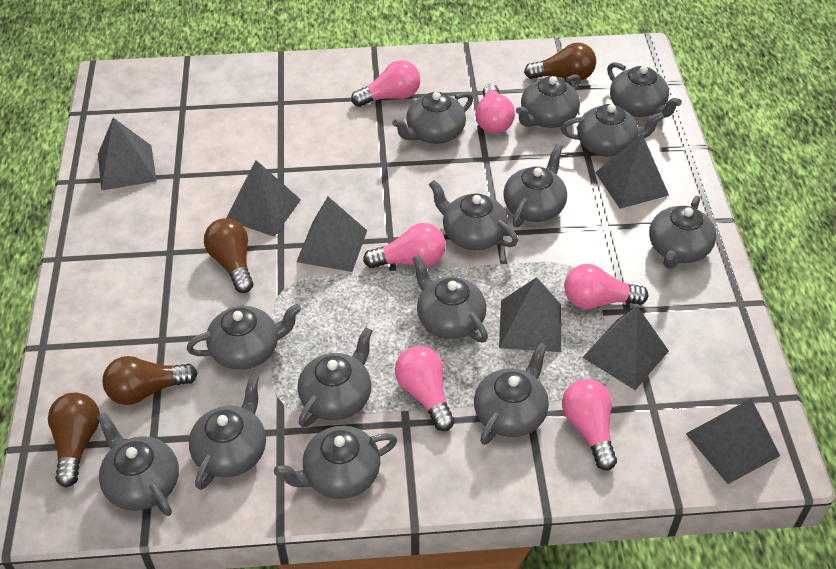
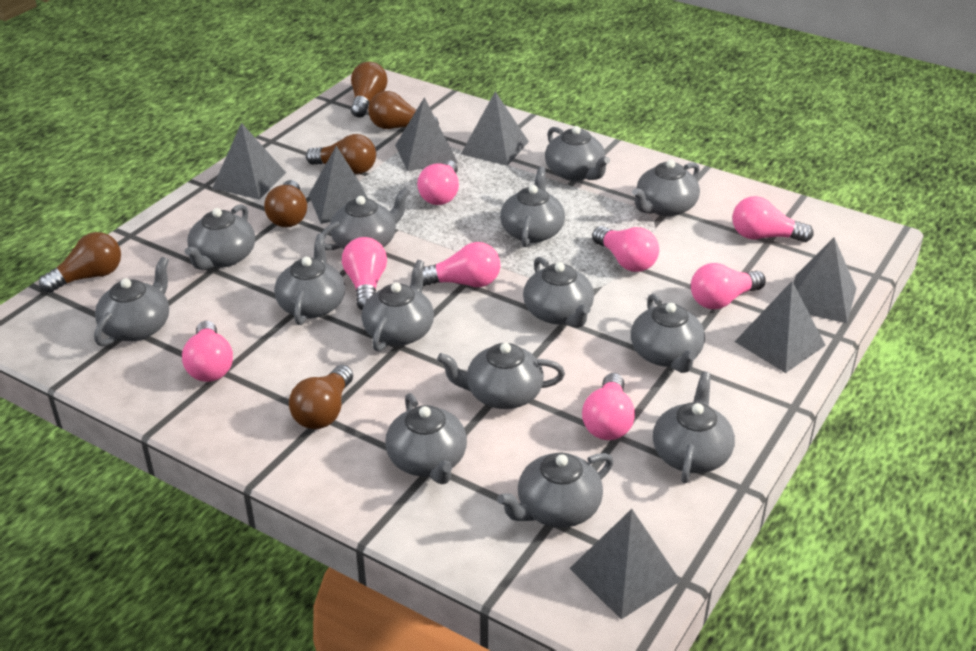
brown light bulb: 4 -> 6
pink light bulb: 6 -> 8

